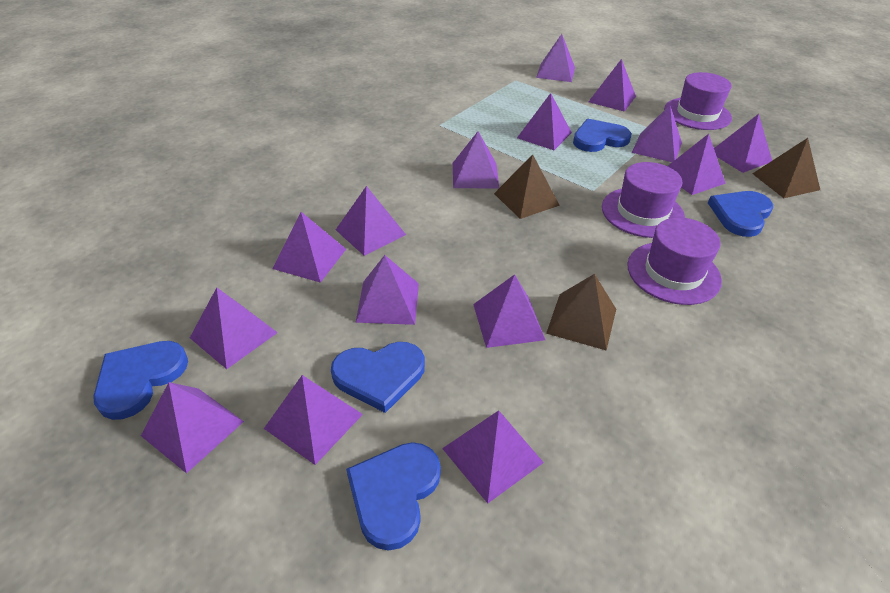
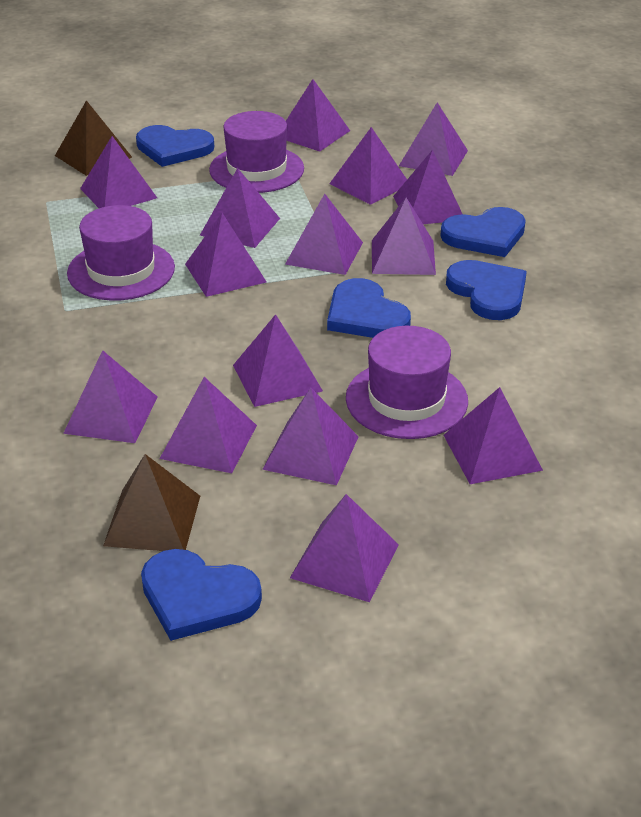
brown pyramid: 3 -> 2

